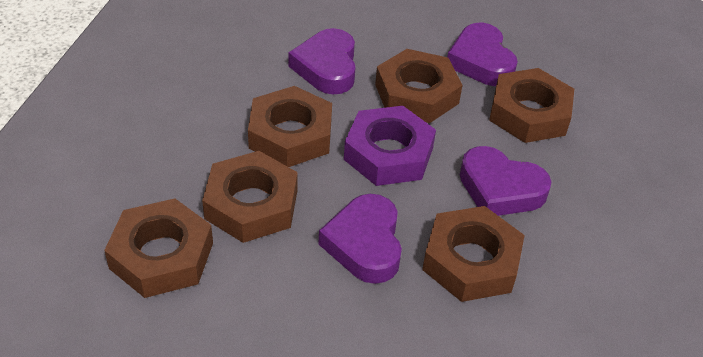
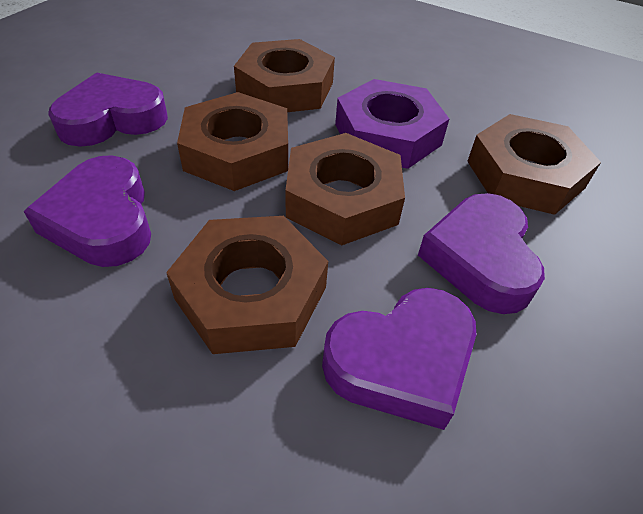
brown nut: 6 -> 5

